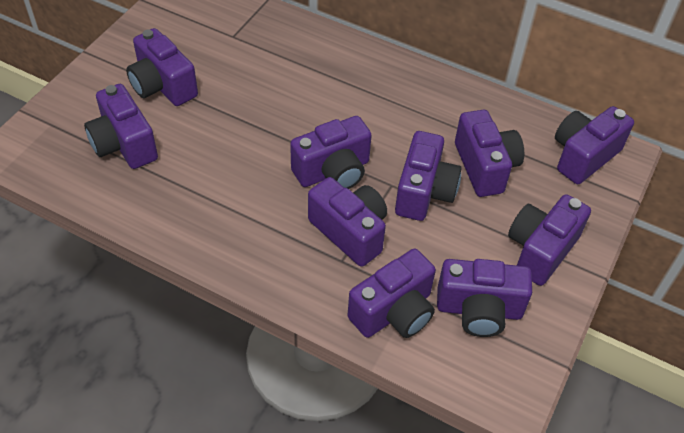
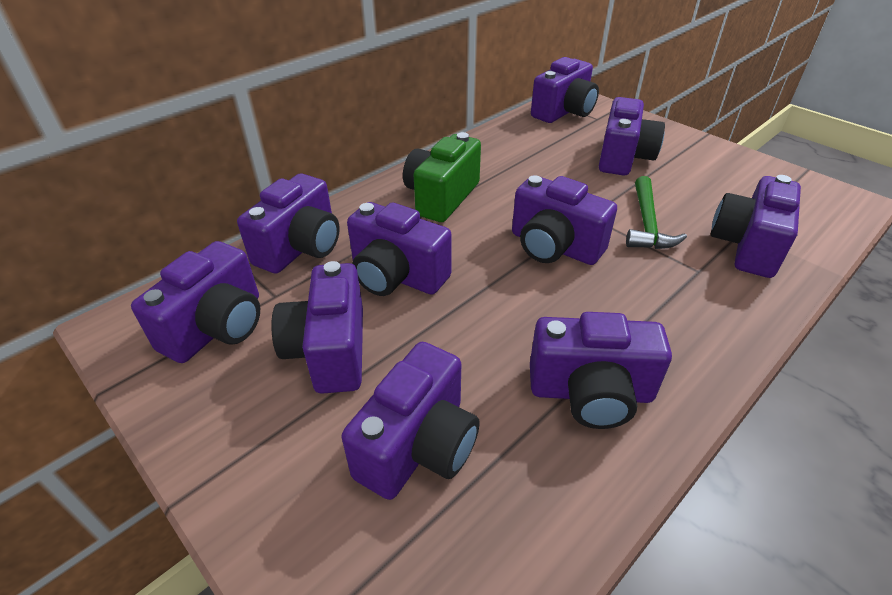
green camera: 0 -> 1
green hammer: 0 -> 1

